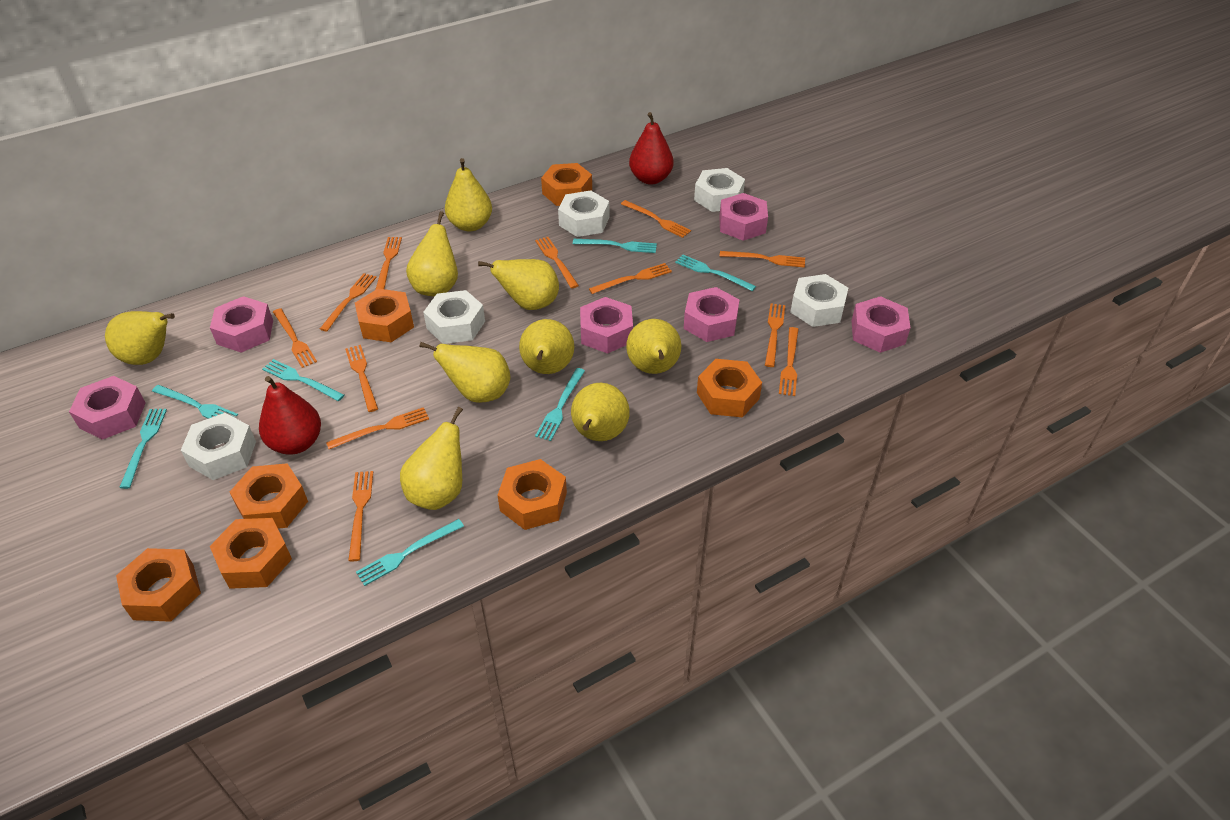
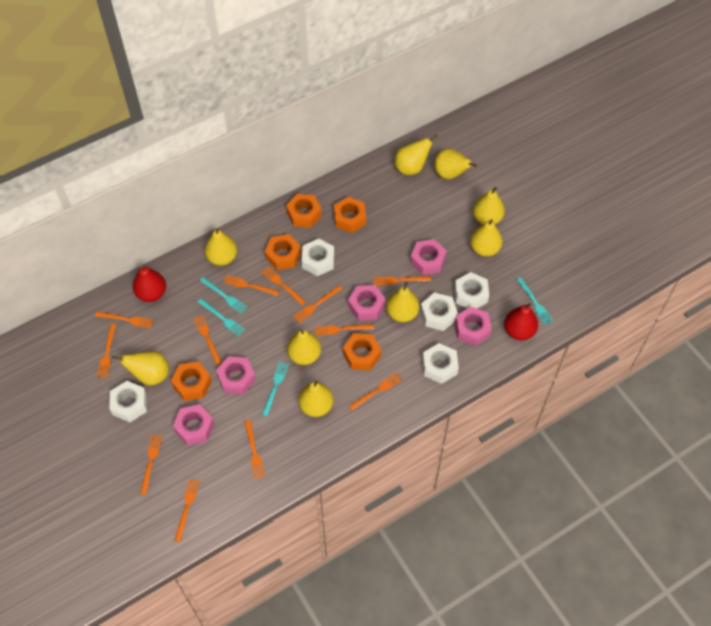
orange nut: 7 -> 5
pink nut: 6 -> 5
turquoise fork: 7 -> 4

